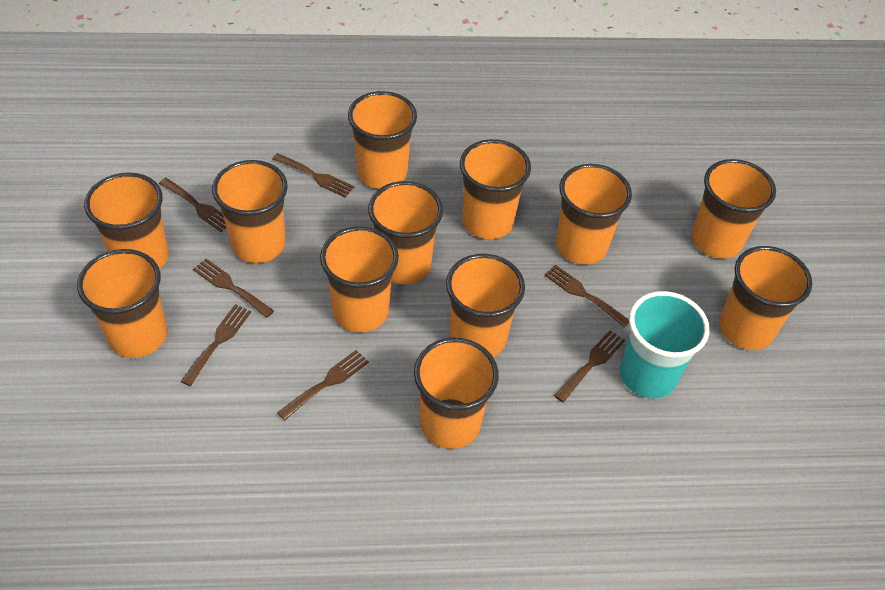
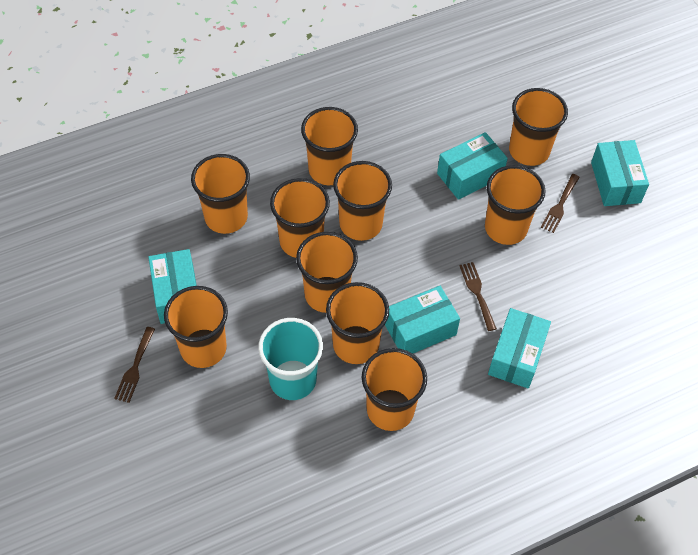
brown fork: 7 -> 3
orange cup: 12 -> 10
turquoise box: 0 -> 5

